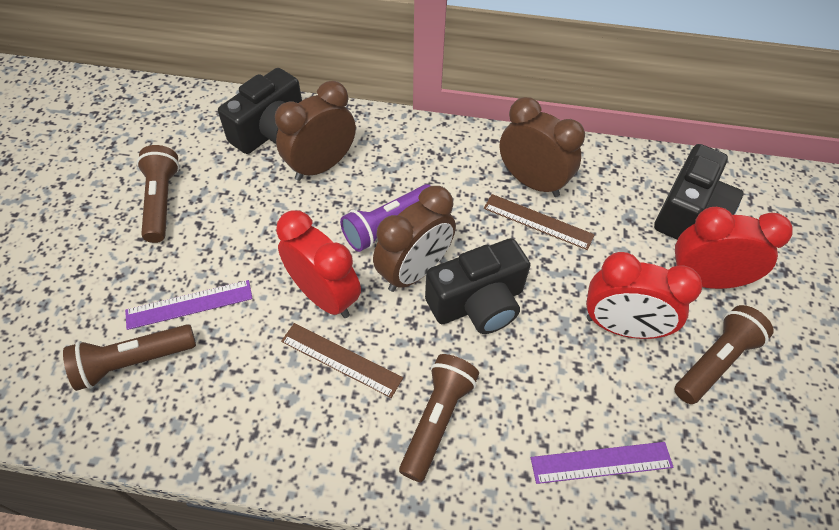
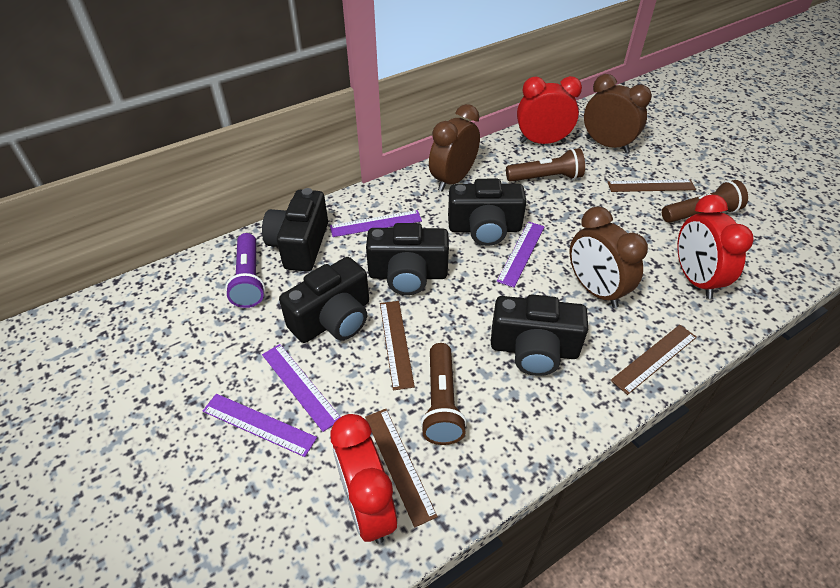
black camera: 3 -> 5
brown flashlight: 4 -> 3
brown ruler: 2 -> 4
purple ruler: 2 -> 4

